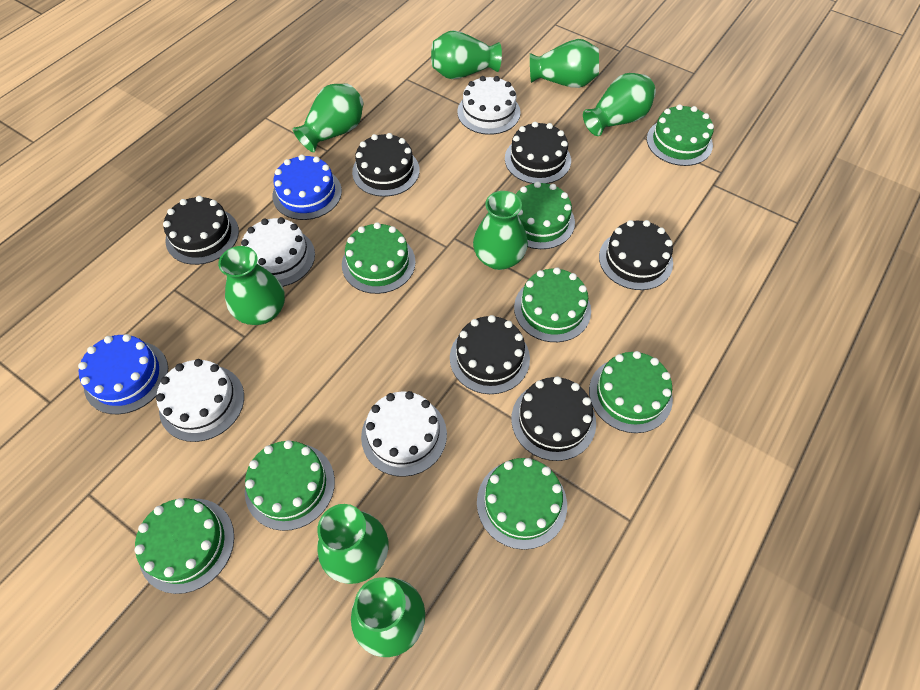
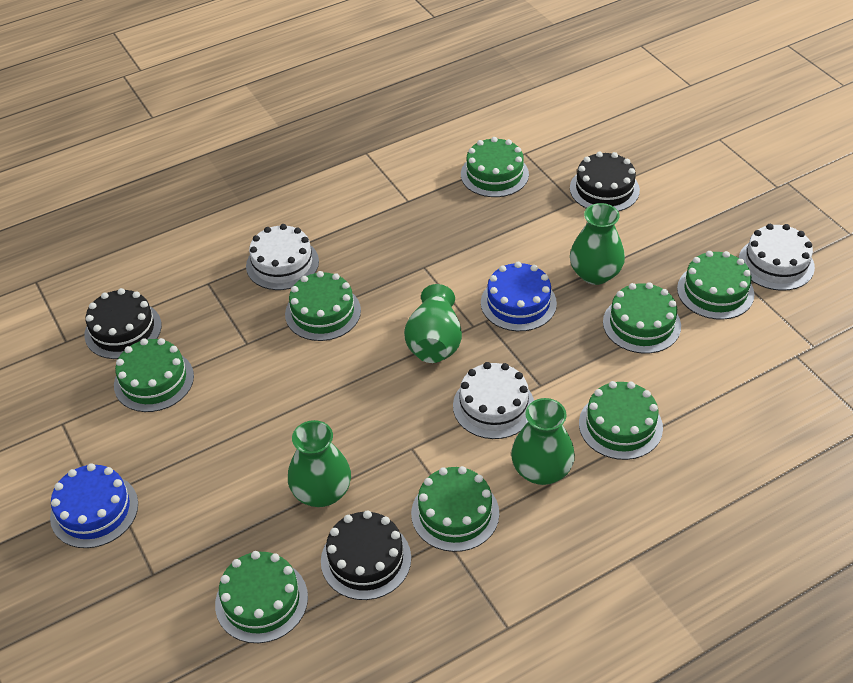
black cake: 6 -> 3
green vase: 8 -> 4
white cake: 4 -> 3

